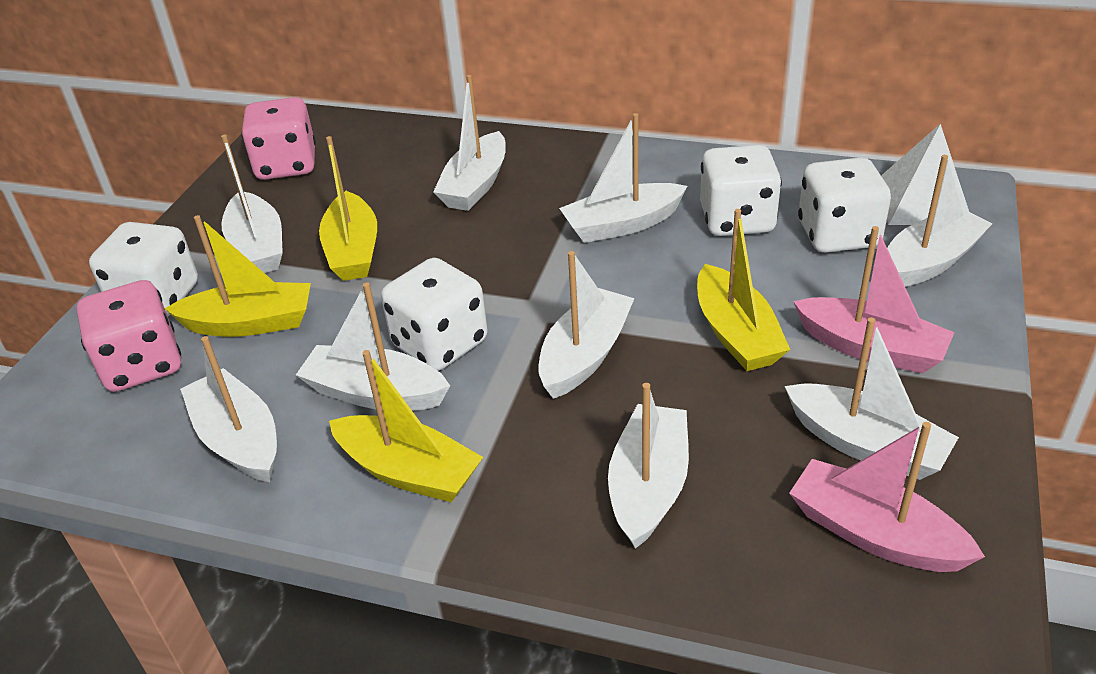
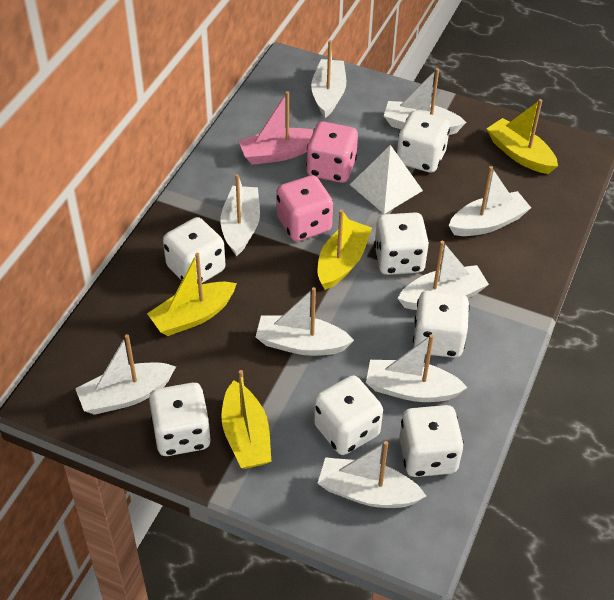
pink boat: 2 -> 1
white dice: 4 -> 7

